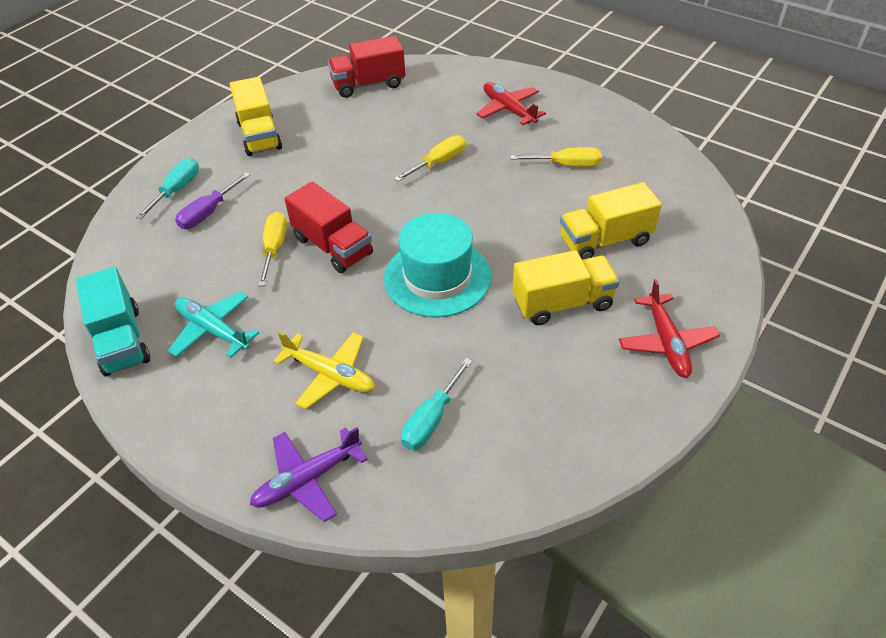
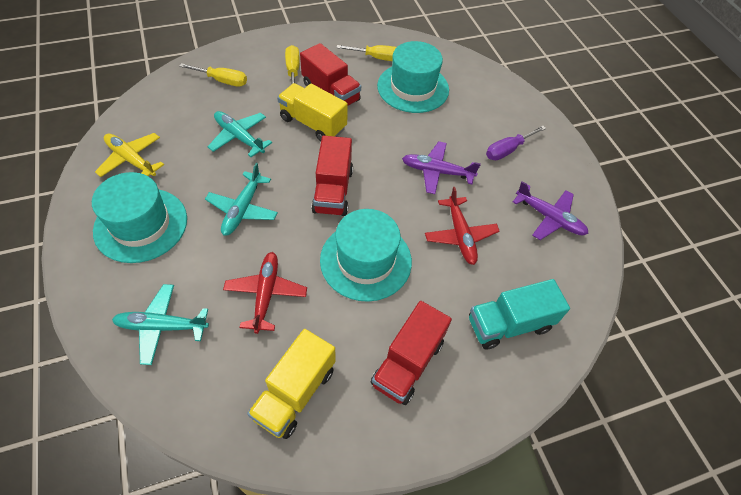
purple plane: 1 -> 2
red truck: 2 -> 3
turquoise hat: 1 -> 3
turquoise plane: 1 -> 3
turquoise screwdriver: 2 -> 0
yellow truck: 3 -> 2

